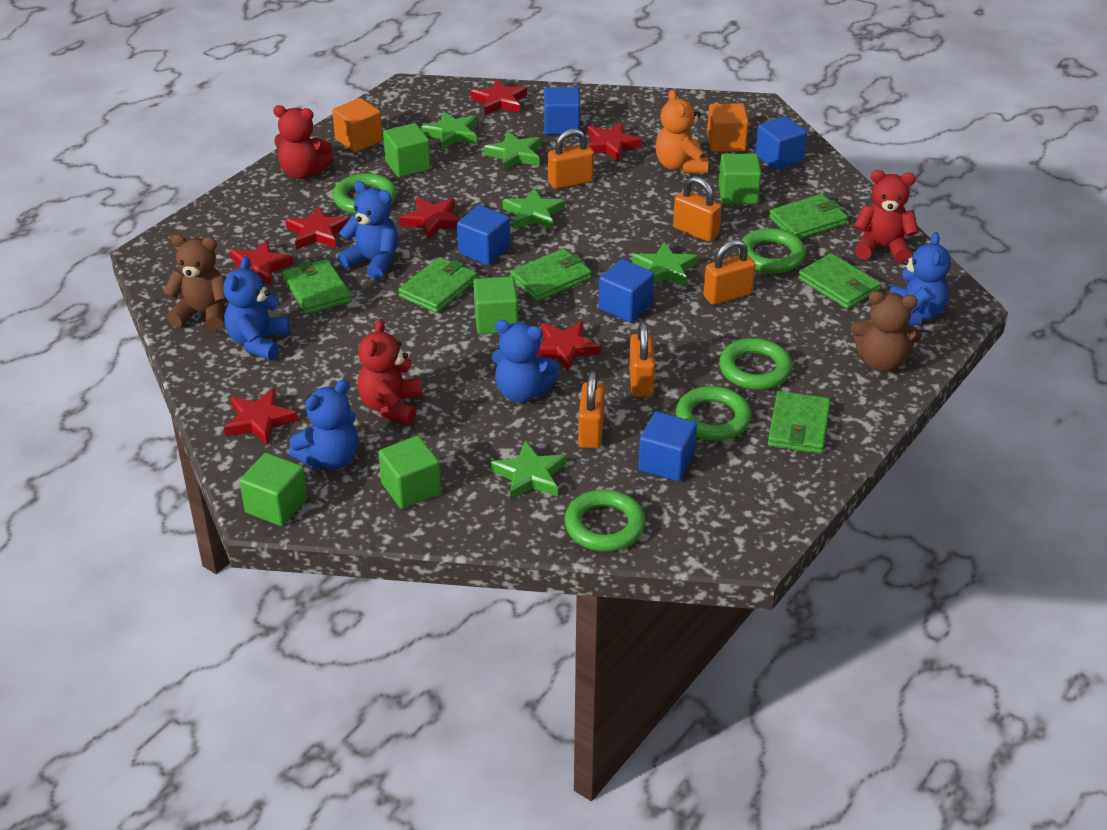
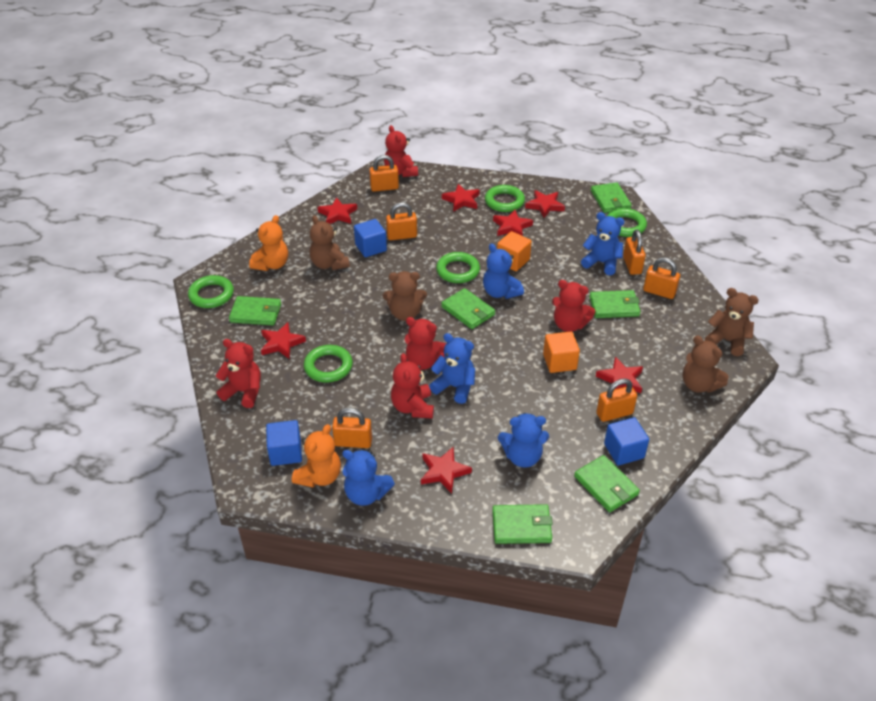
blue cube: 5 -> 3
brown teddy bear: 2 -> 4
green cube: 5 -> 0
green star: 5 -> 0
orange padlock: 5 -> 6
orange teddy bear: 1 -> 2
red teddy bear: 3 -> 5

